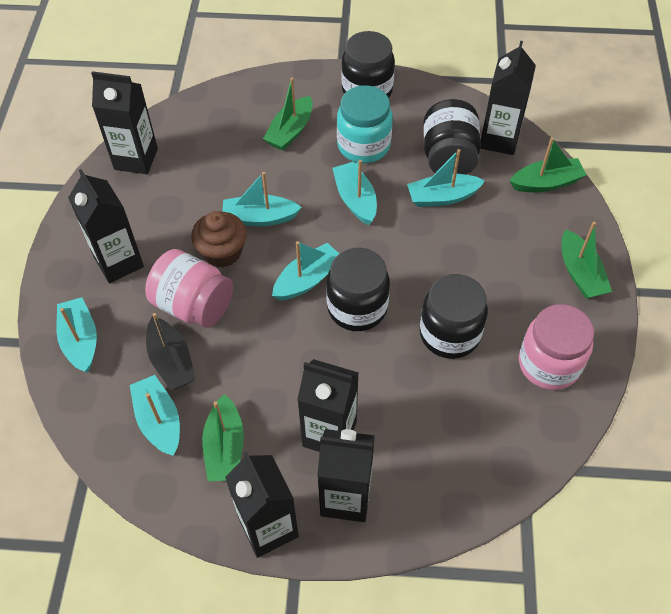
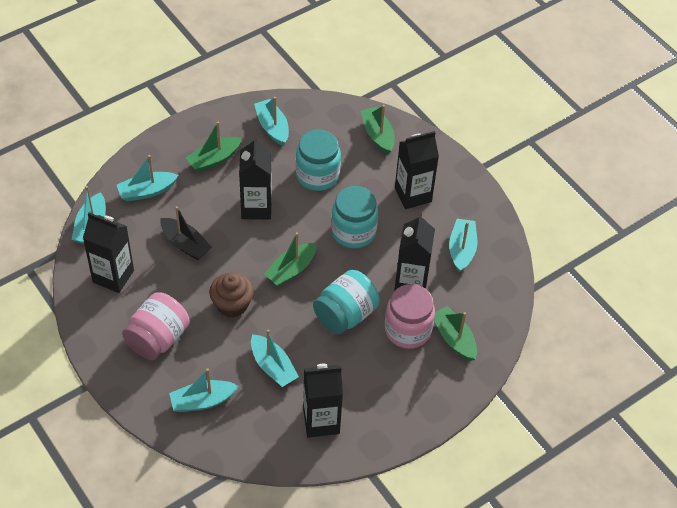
black carton: 6 -> 5
black jar: 4 -> 0
turquoise jar: 1 -> 3

